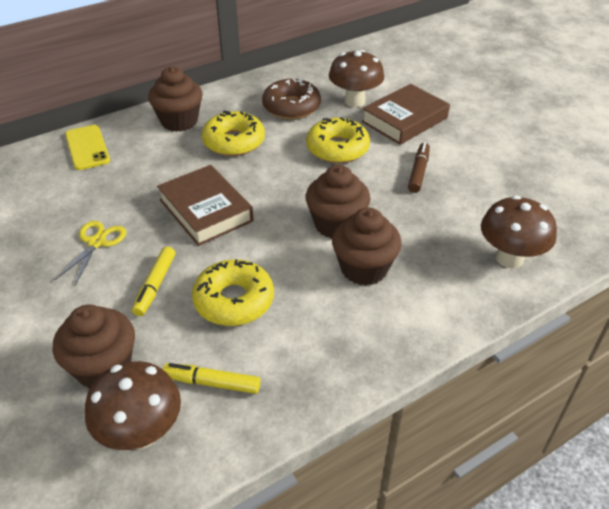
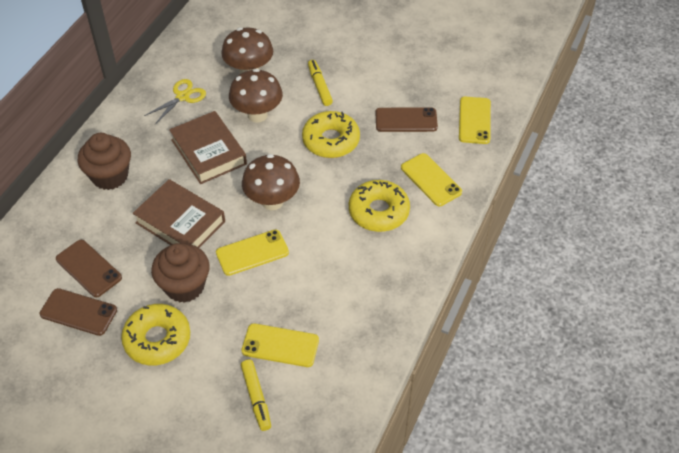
brown cupcake: 4 -> 2
brown donut: 1 -> 0
brown marker: 1 -> 0
brown phone: 0 -> 3
yellow phone: 1 -> 4

